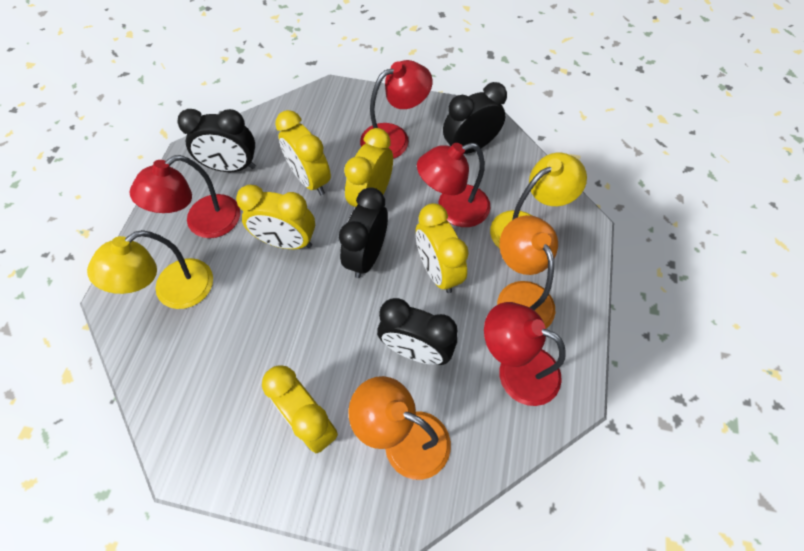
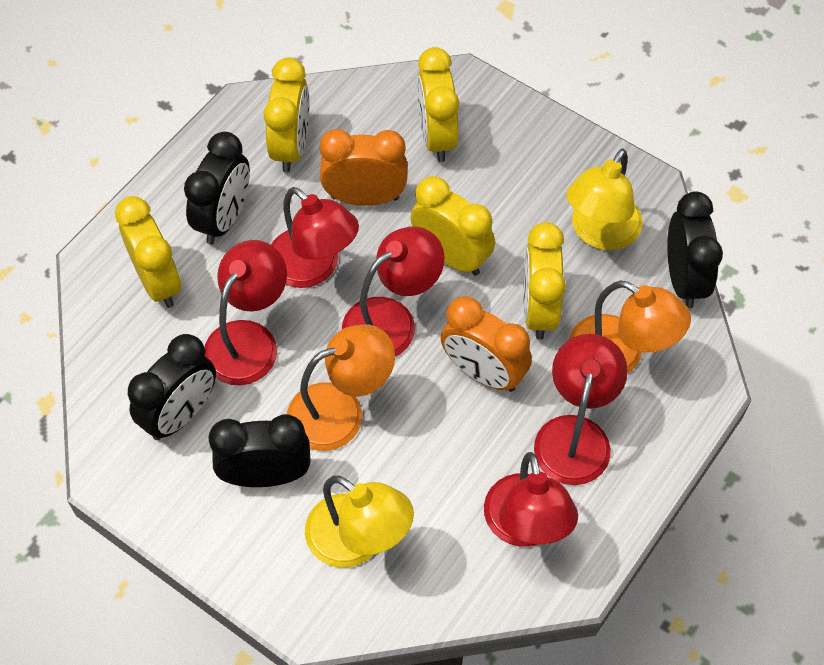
orange clock: 0 -> 2
red lamp: 4 -> 5

